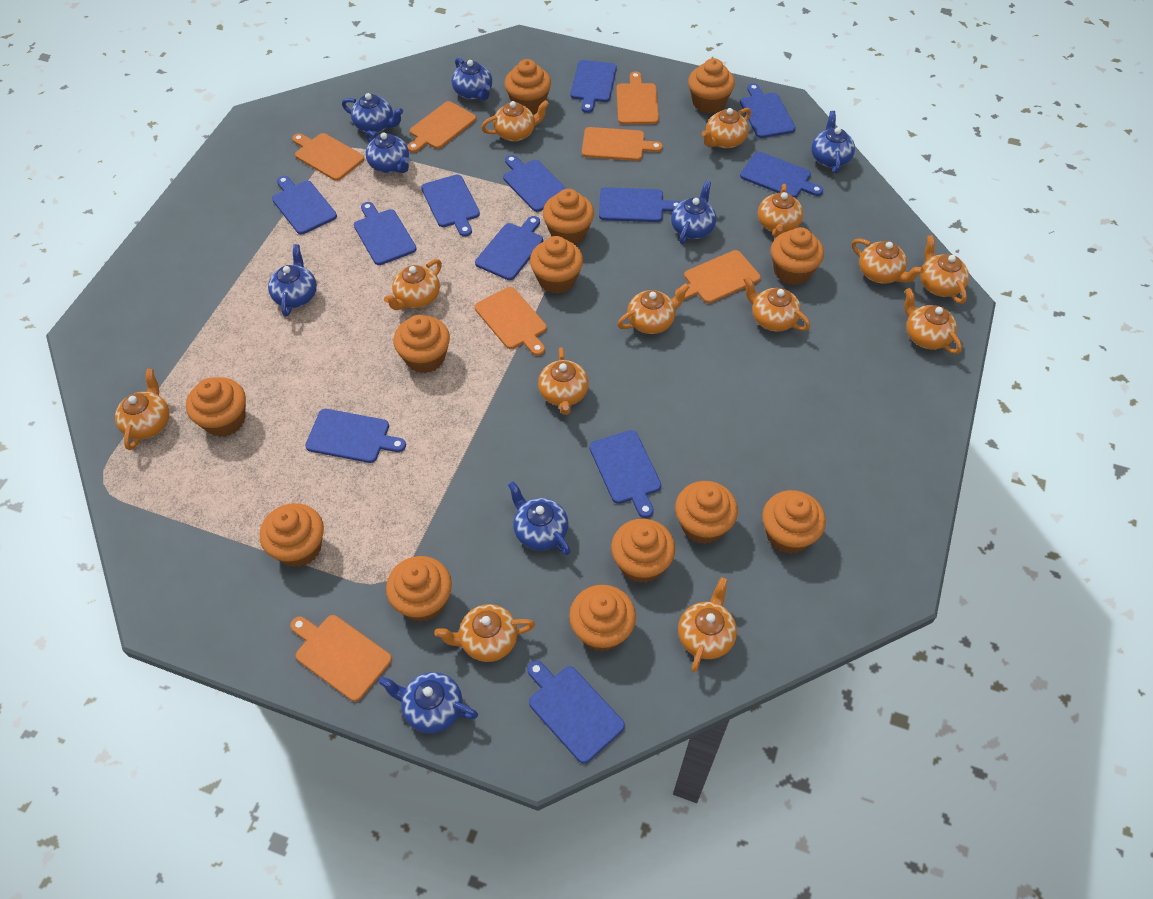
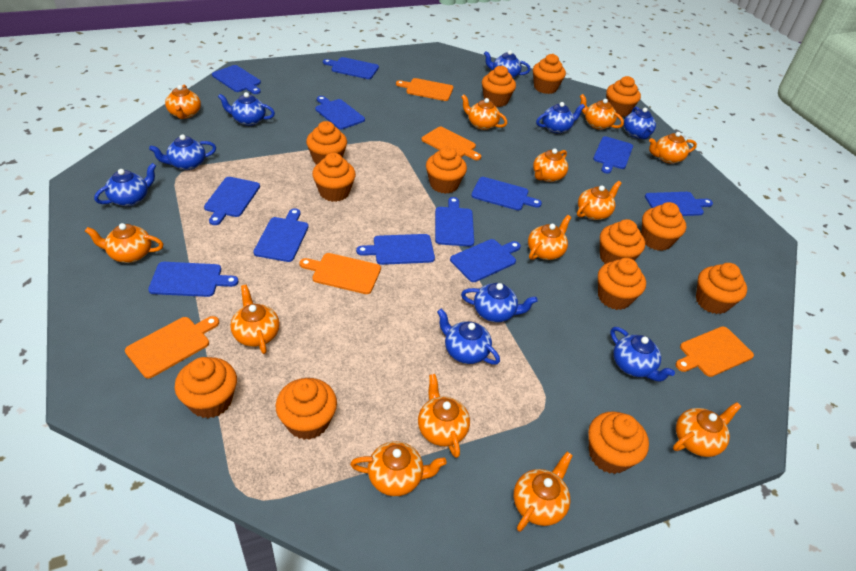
blue teapot: 8 -> 9
orange cutting board: 7 -> 5

